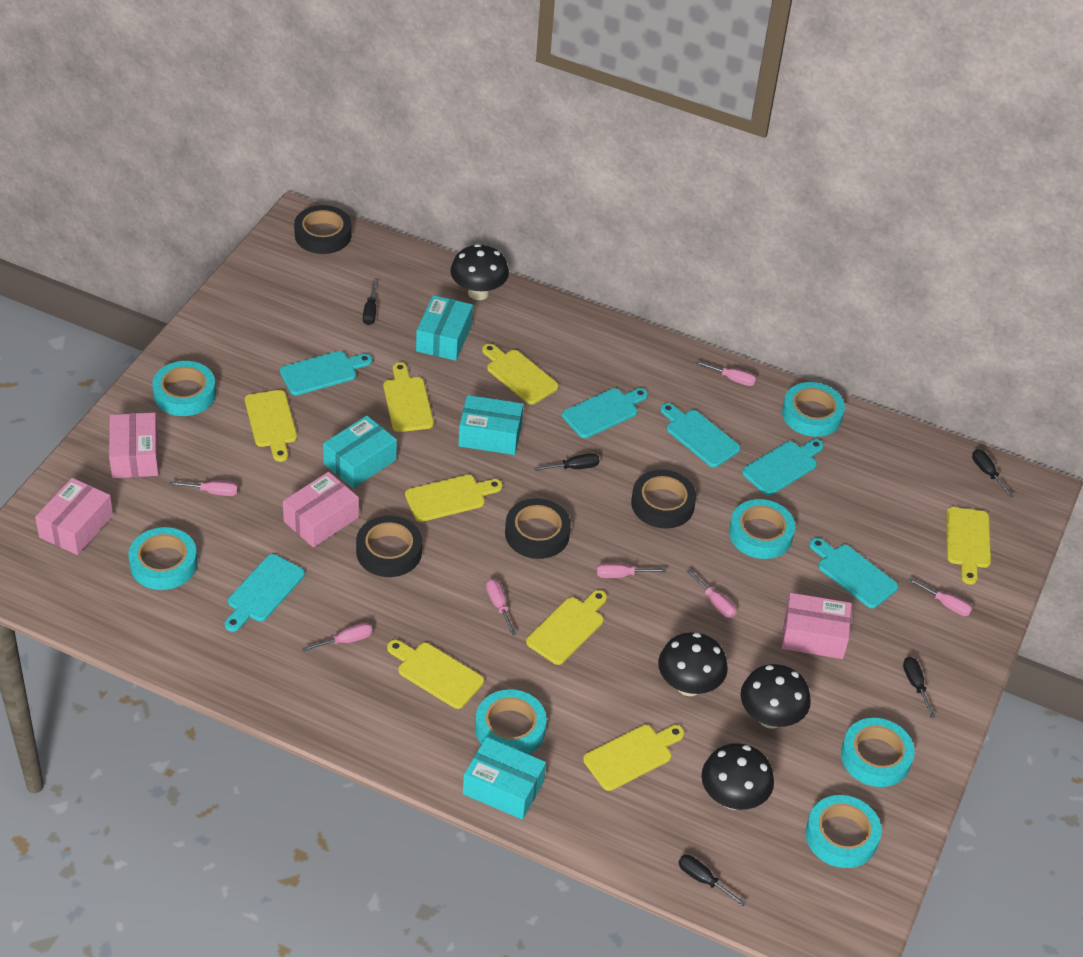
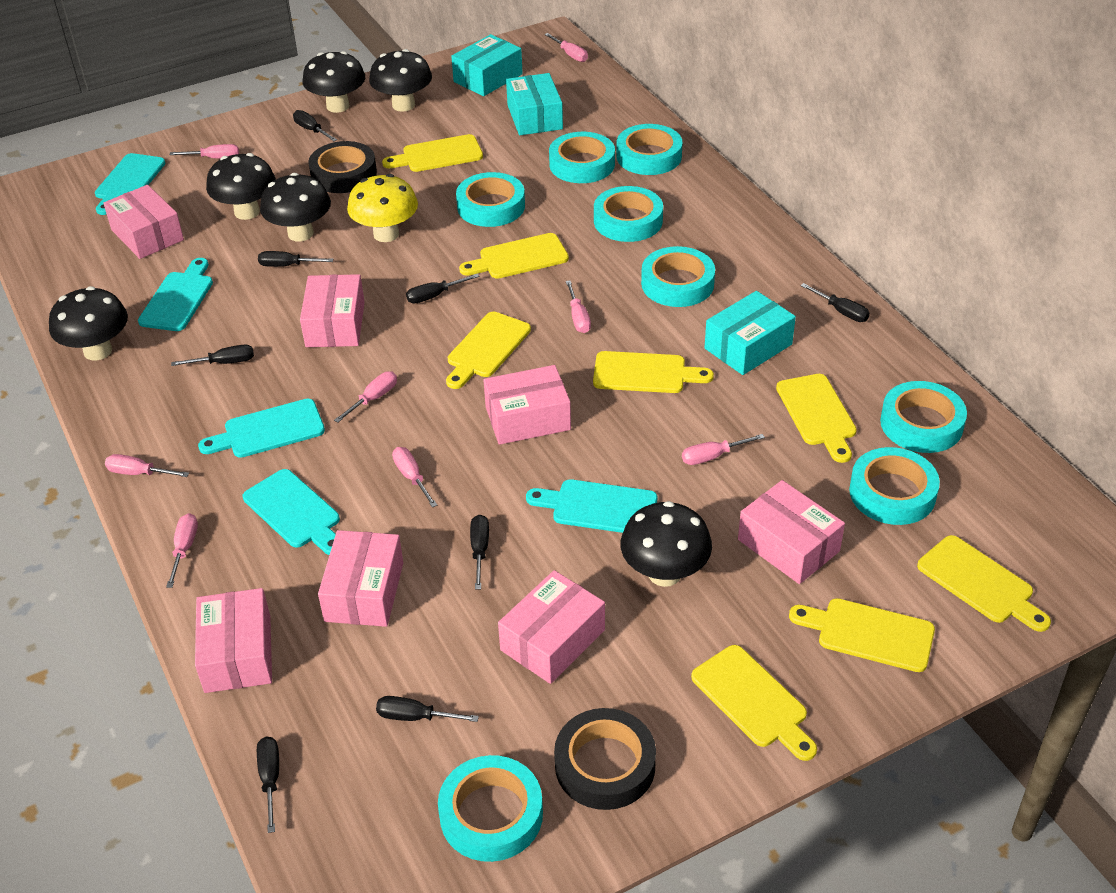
black mushroom: 4 -> 6
black screwdriver: 5 -> 8
black tape: 4 -> 2
pink box: 4 -> 7
pink screwdriver: 7 -> 8
turquoise box: 4 -> 3
turquoise cutting board: 6 -> 5
turquoise tape: 7 -> 8
yellow mushroom: 0 -> 1

